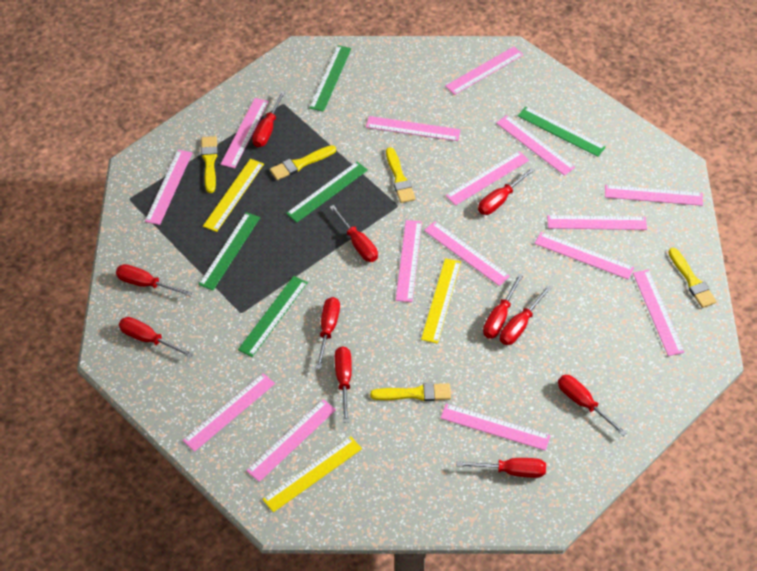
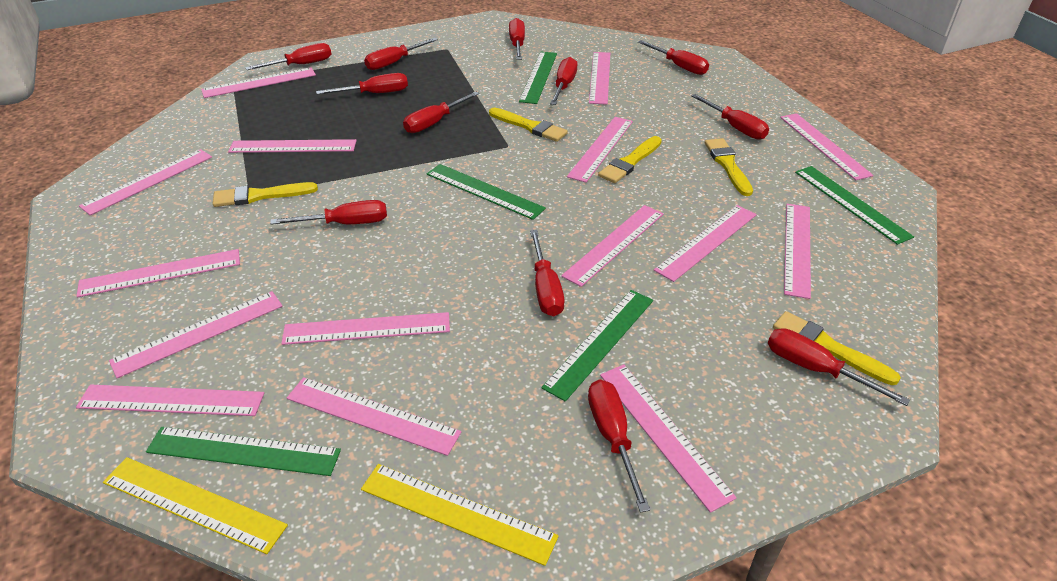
red screwdriver: 11 -> 12
yellow ruler: 3 -> 2

